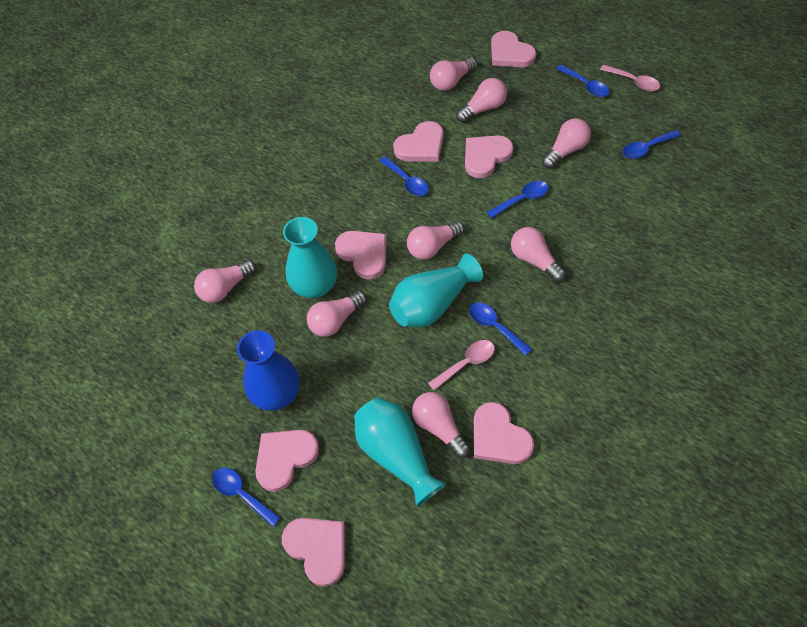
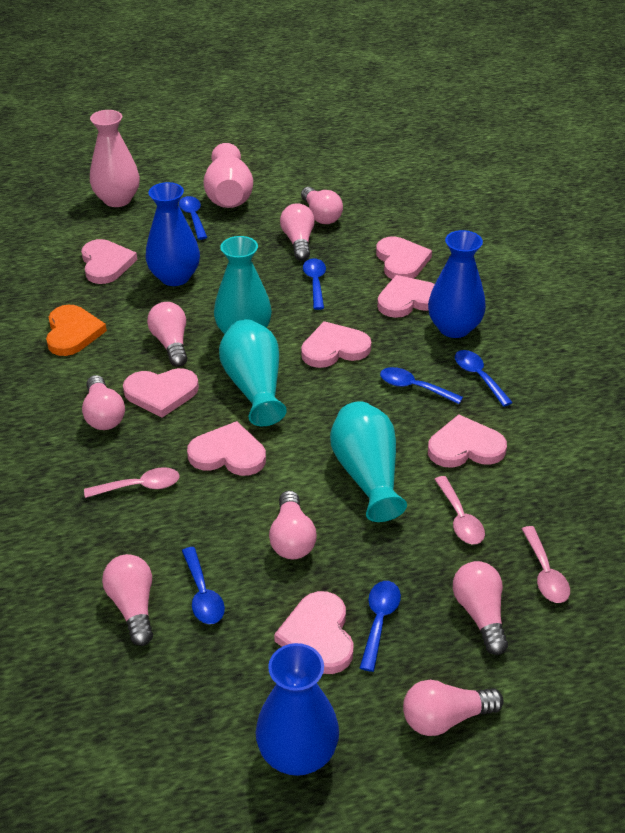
blue vase: 1 -> 3
orange heart: 0 -> 1
pink heart: 7 -> 8
pink spoon: 2 -> 3
pink vase: 0 -> 2

